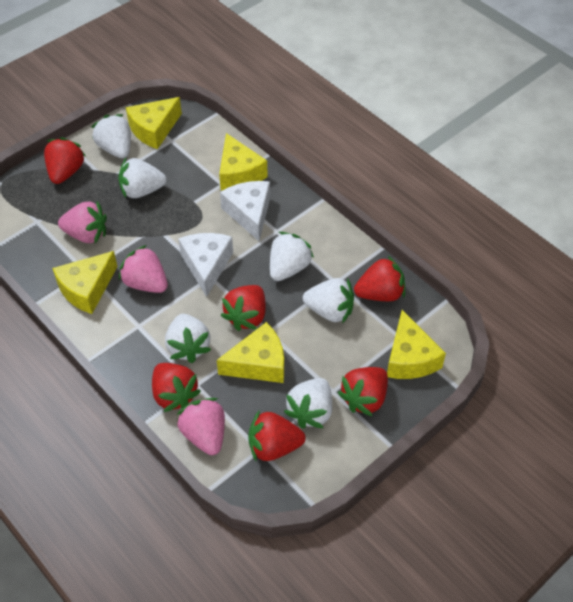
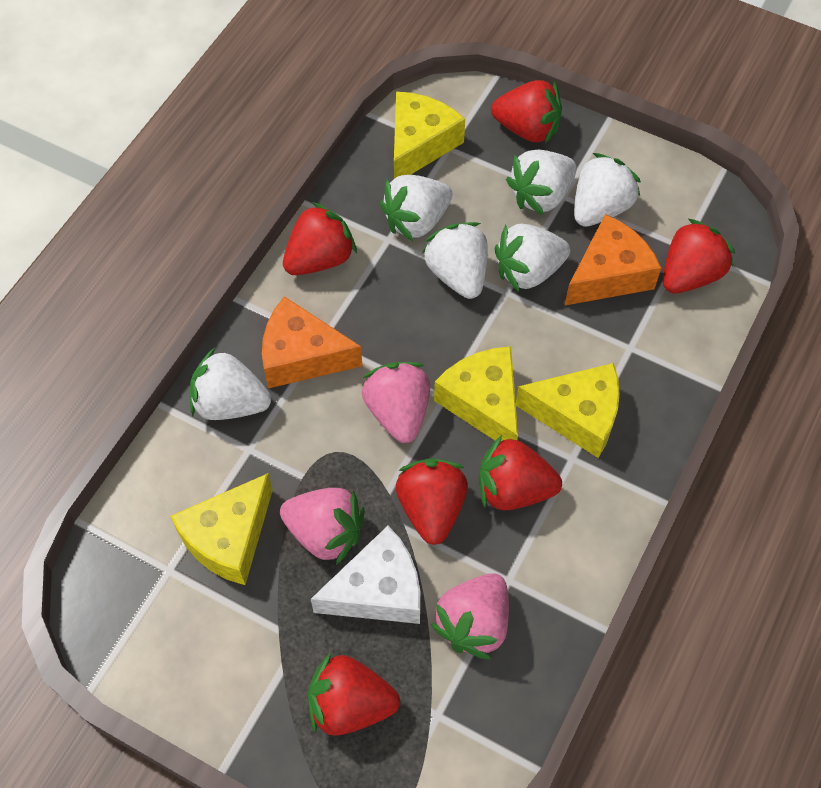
orange cheese: 0 -> 2
white cheese: 2 -> 1
yellow cheese: 5 -> 4

